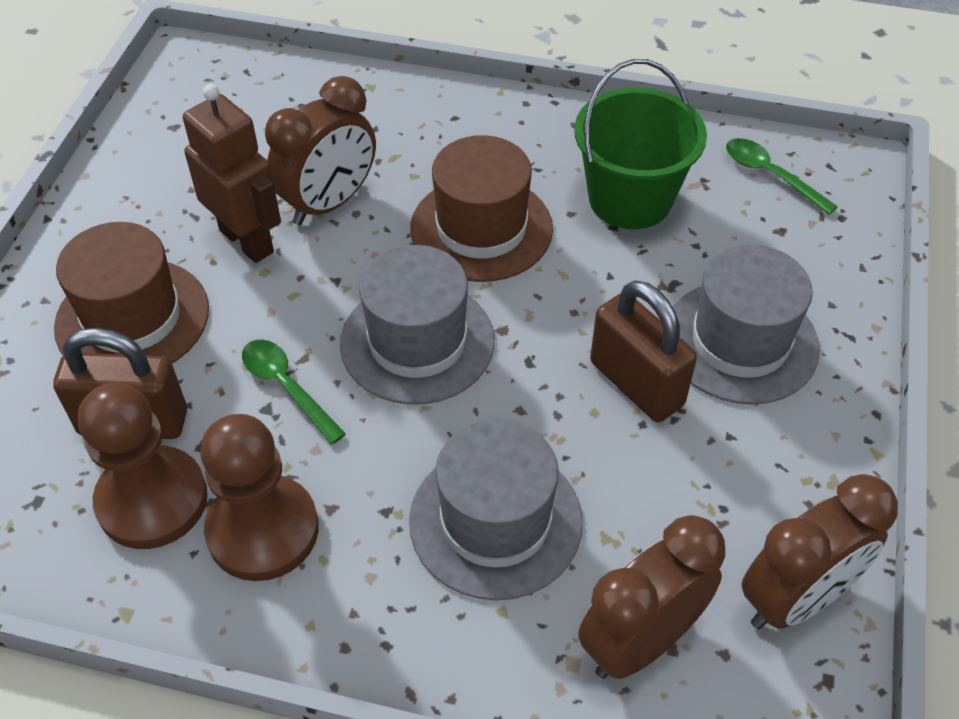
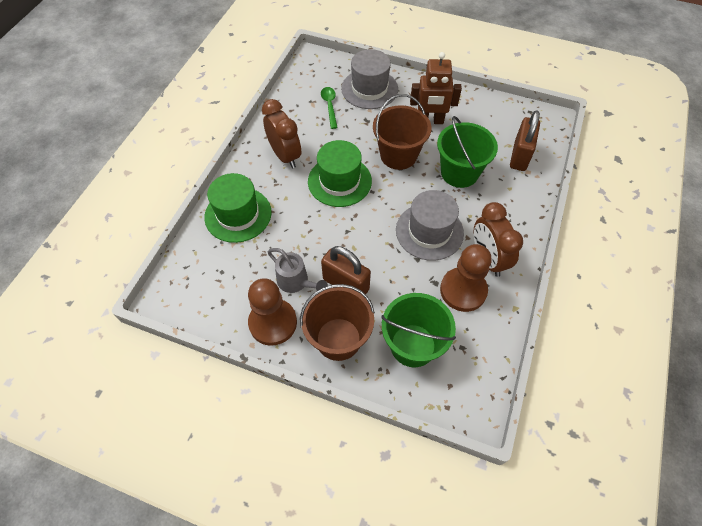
brown bucket: 0 -> 2
brown clock: 3 -> 2
brown hat: 2 -> 0
green bucket: 1 -> 2
green hat: 0 -> 2
green spoon: 2 -> 1
grey hat: 3 -> 2
grey watering can: 0 -> 1

